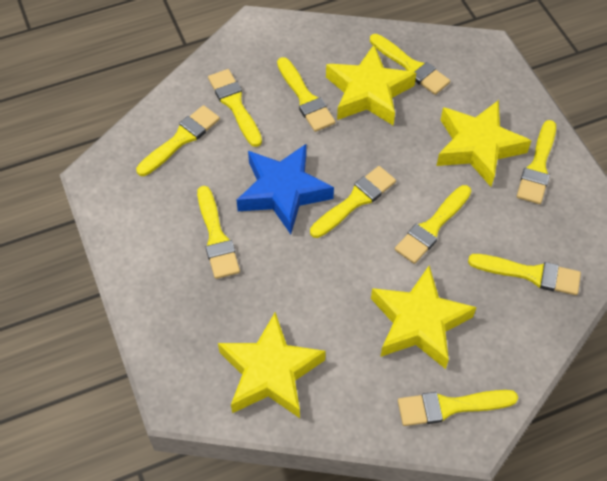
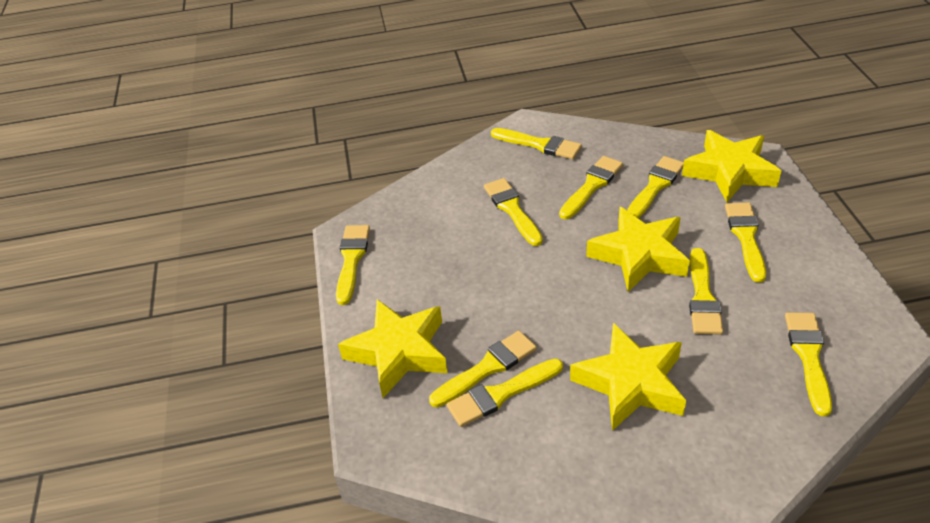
blue star: 1 -> 0

